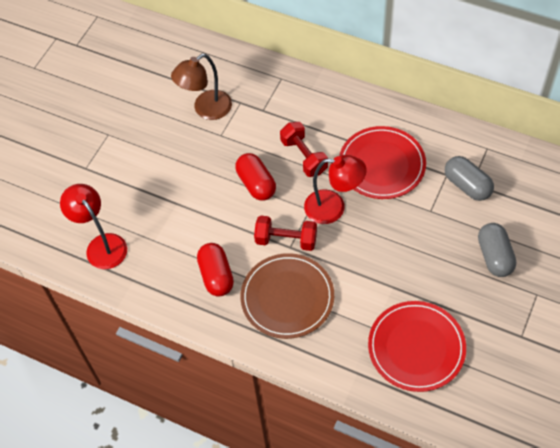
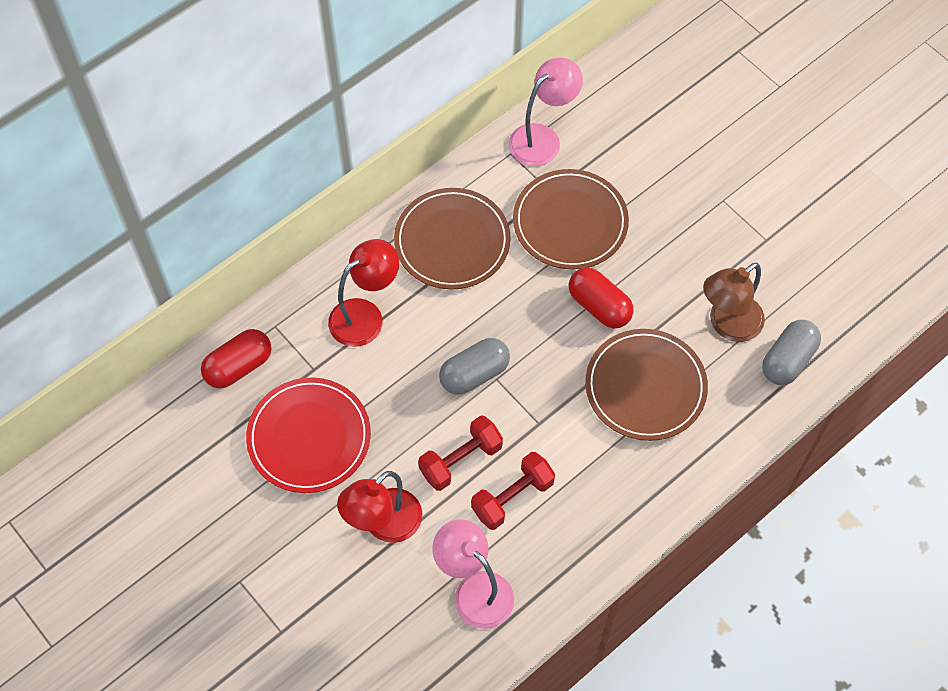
brown plate: 1 -> 3
pink lamp: 0 -> 2
red plate: 2 -> 1

